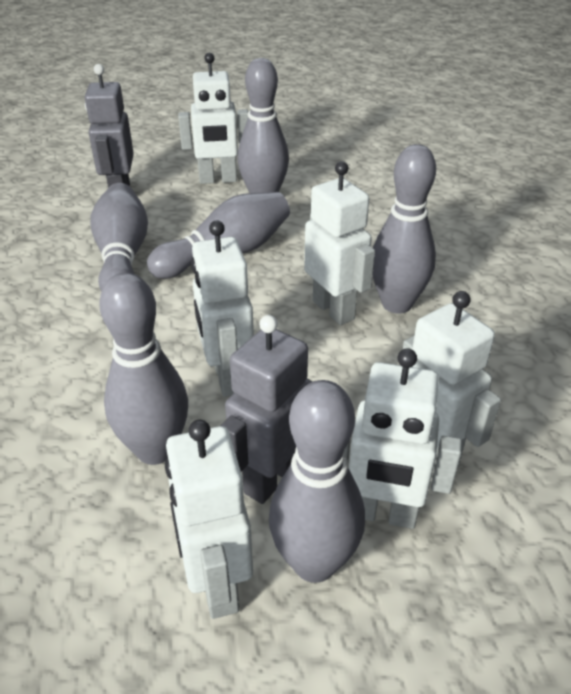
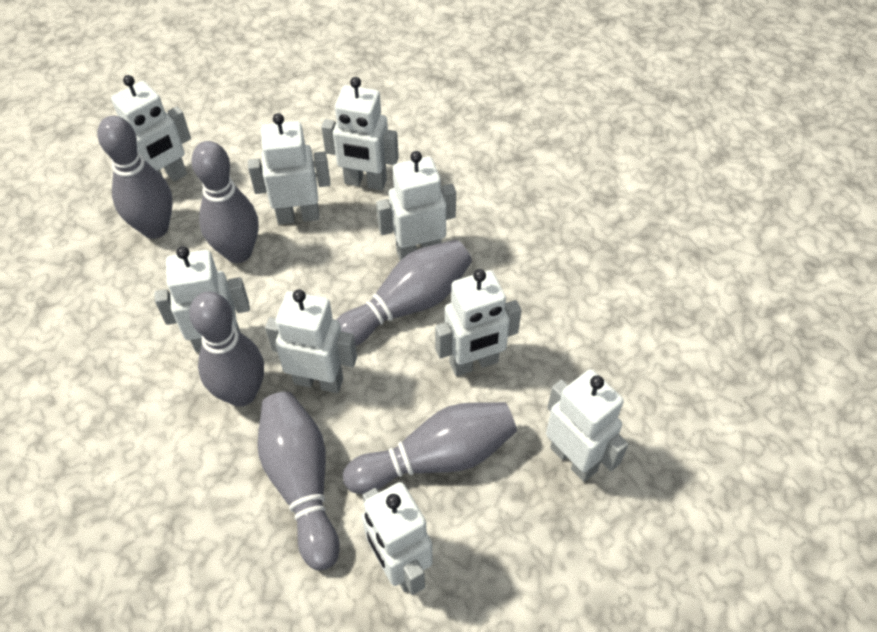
grey robot: 2 -> 0
white robot: 6 -> 9

